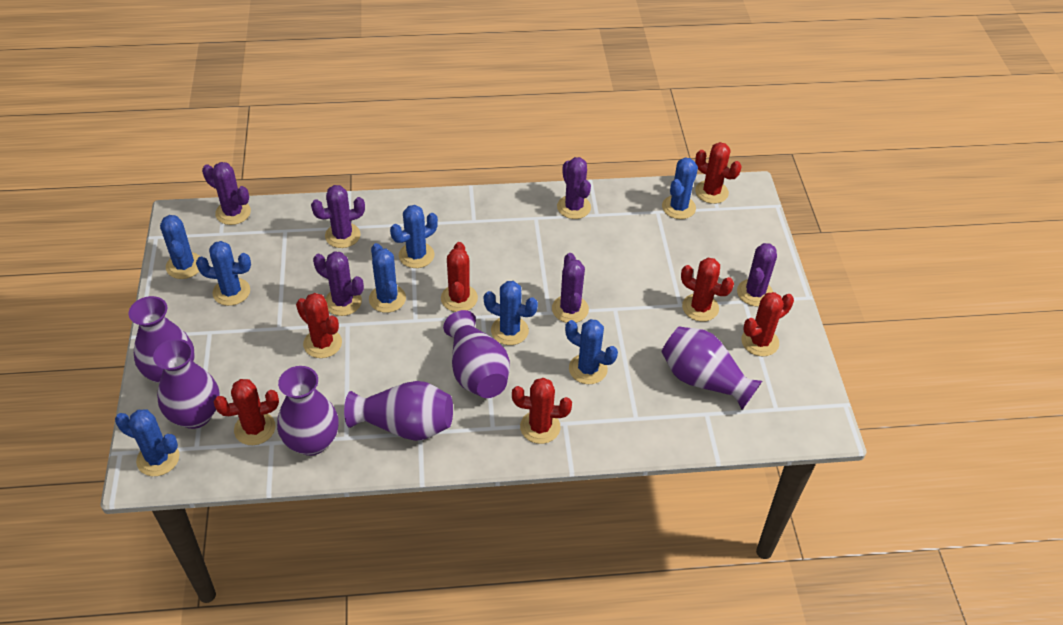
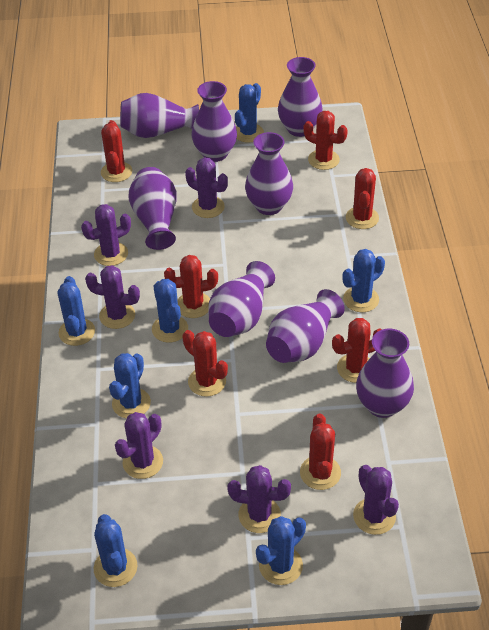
blue cactus: 8 -> 7
purple vase: 6 -> 8

